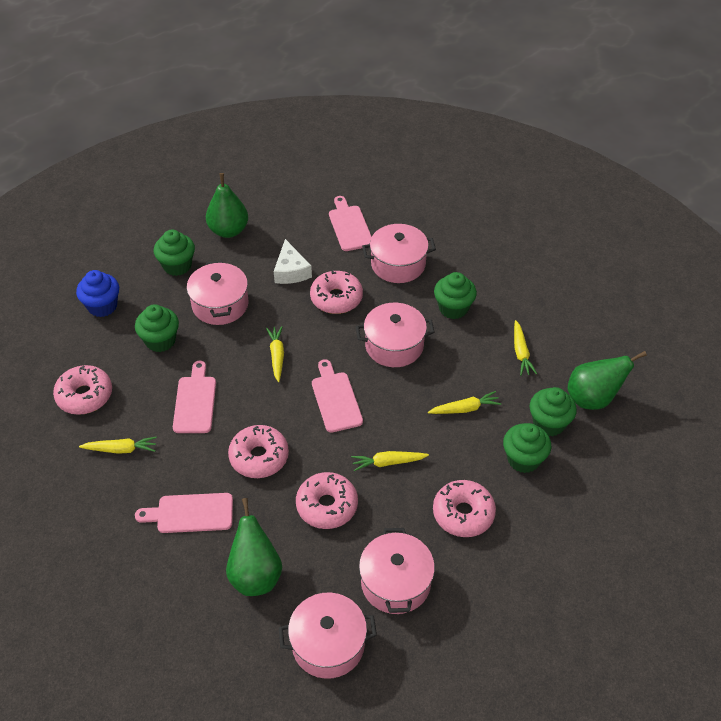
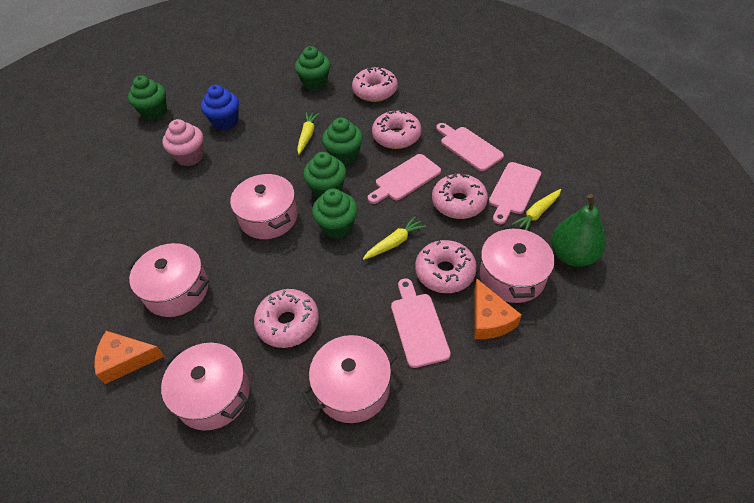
green pear: 3 -> 1
orange cheese: 0 -> 2
pink cupcake: 0 -> 1
white cheese: 1 -> 0
yellow carrot: 5 -> 3

